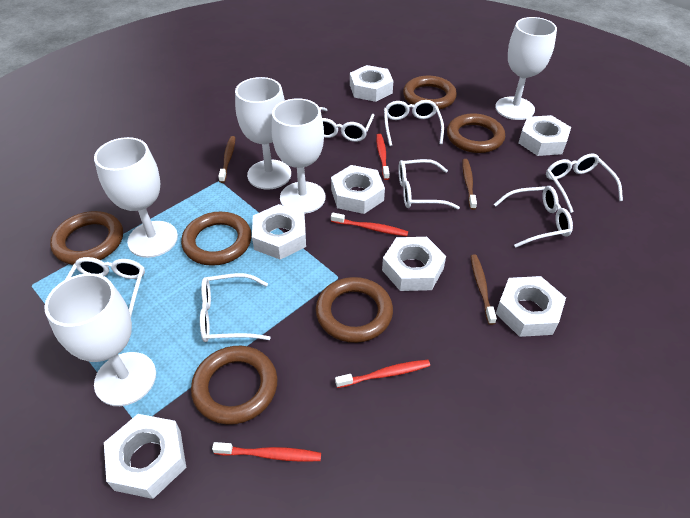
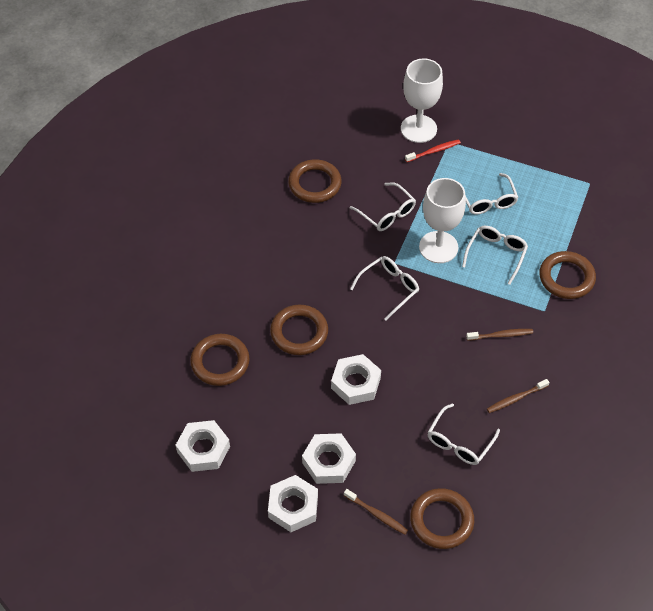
brown ring: 6 -> 5
red toothbrush: 4 -> 1
white glasses: 7 -> 5
white goblet: 5 -> 2
white nut: 7 -> 4

